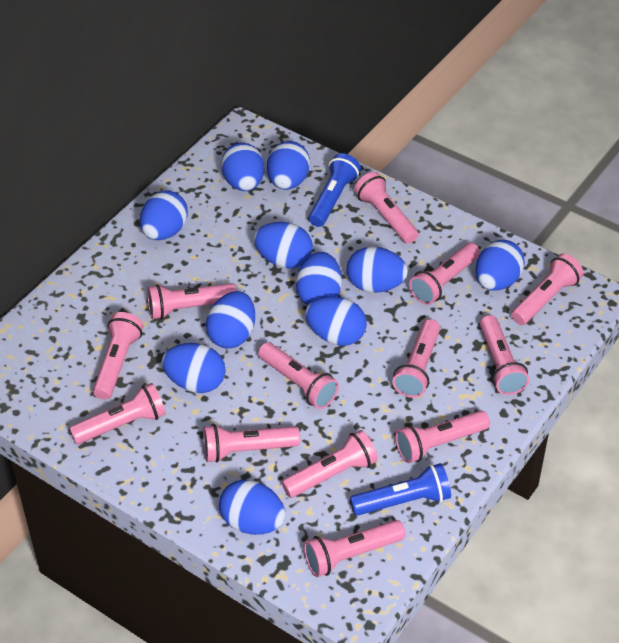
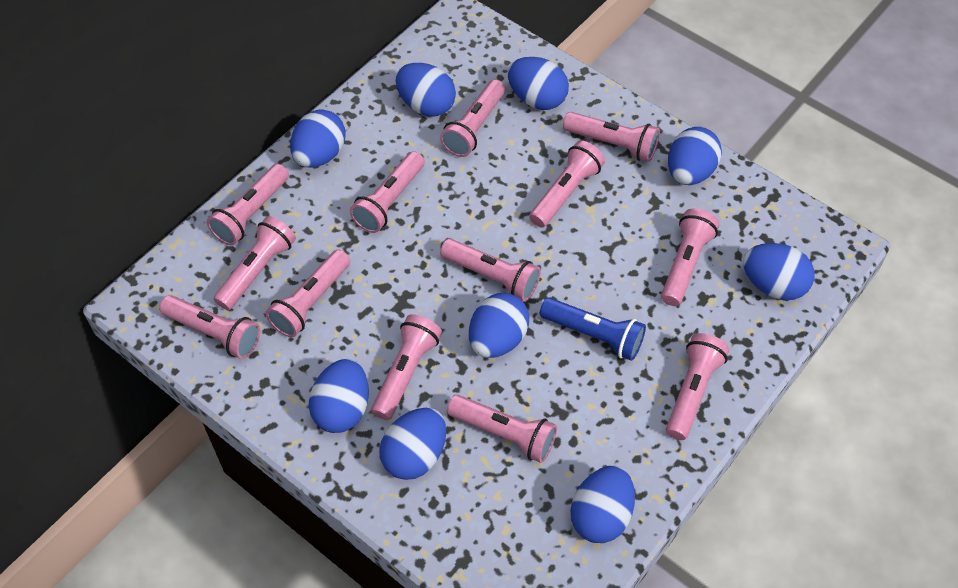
blue egg: 11 -> 9
blue flashlight: 2 -> 1

